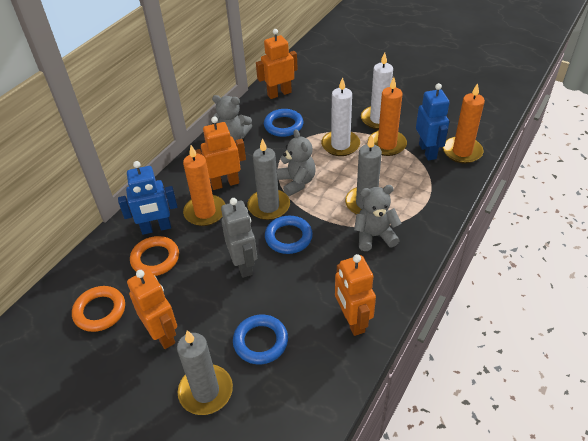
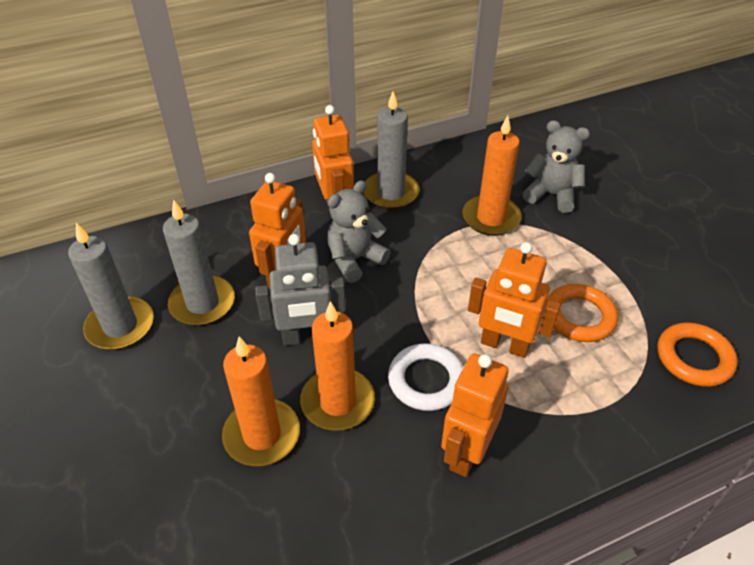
blue ring: 3 -> 0
blue robot: 2 -> 0
grey teddy bear: 3 -> 2
white candle: 2 -> 0
white ring: 0 -> 1

